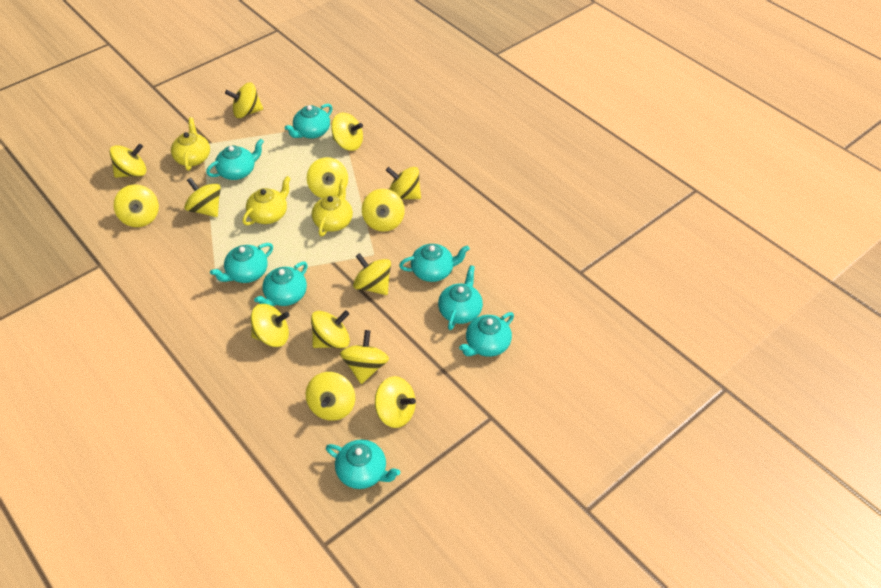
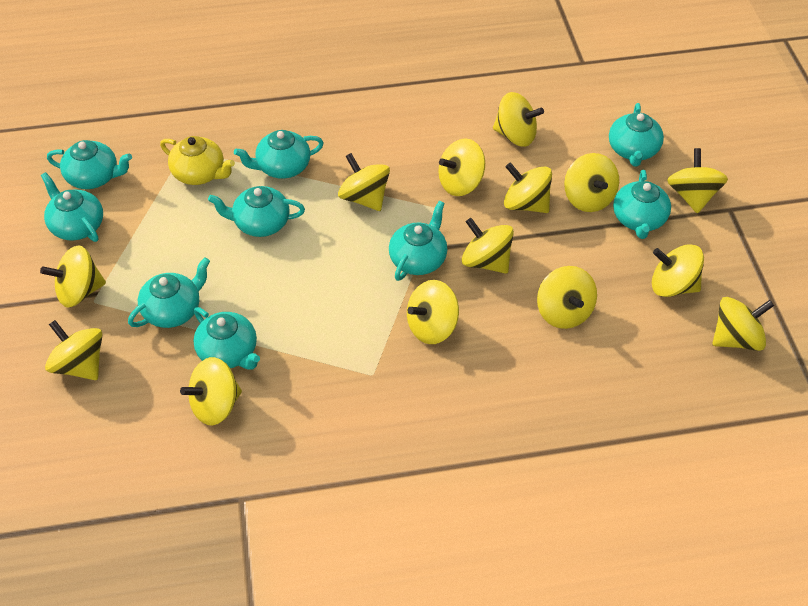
turquoise teapot: 8 -> 9
yellow teapot: 3 -> 1

